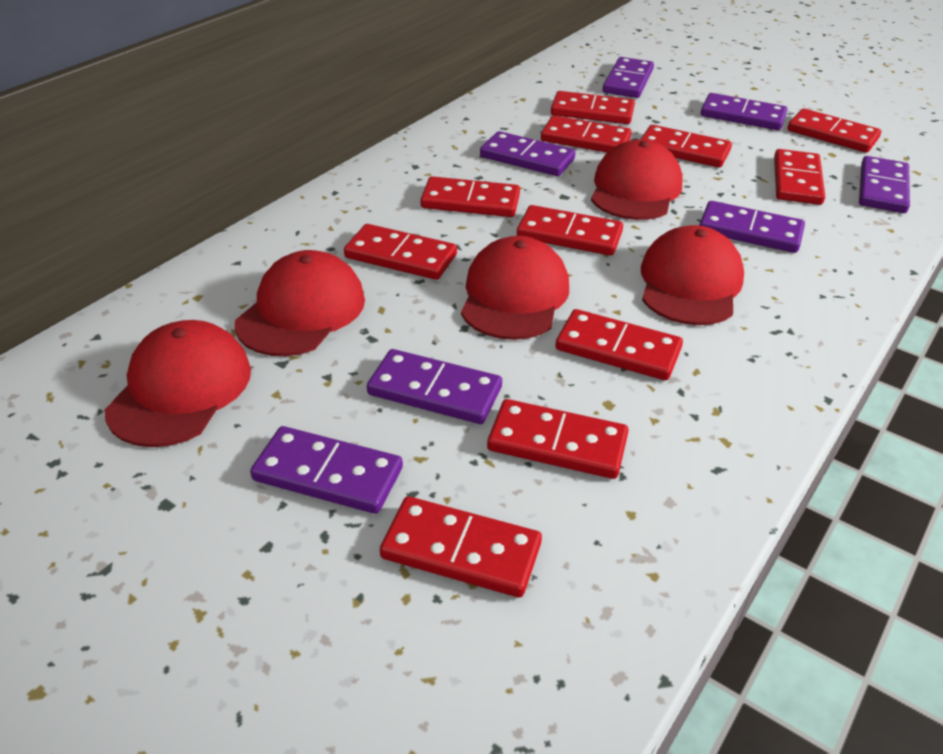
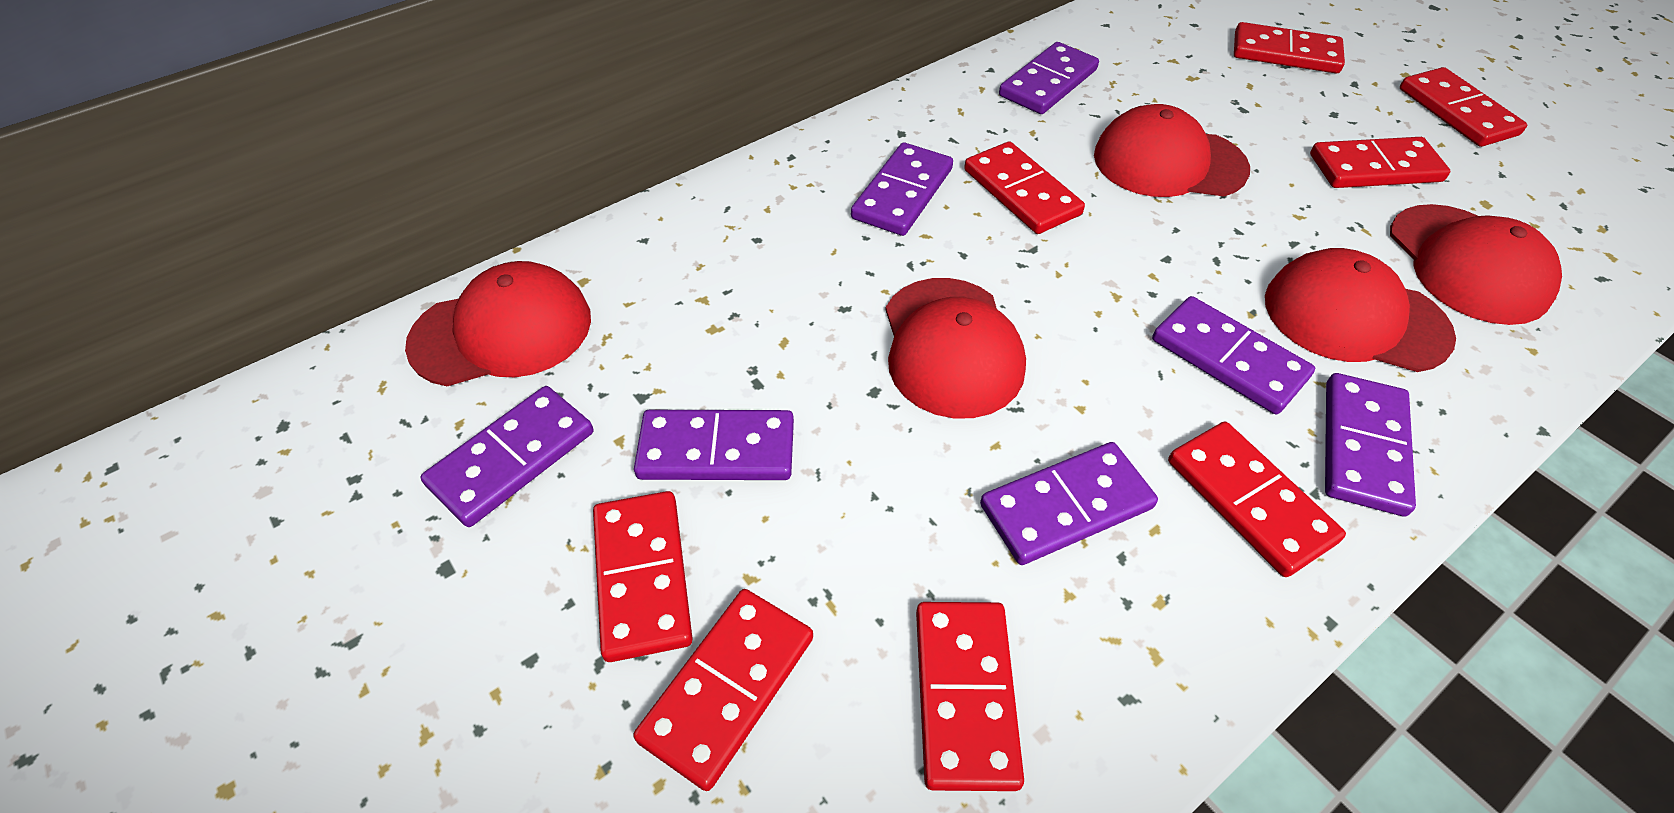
red domino: 11 -> 8

